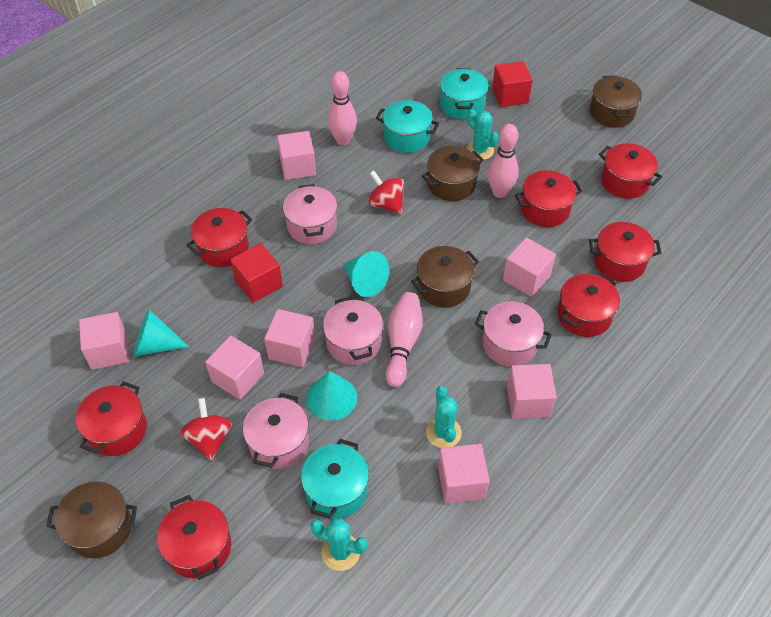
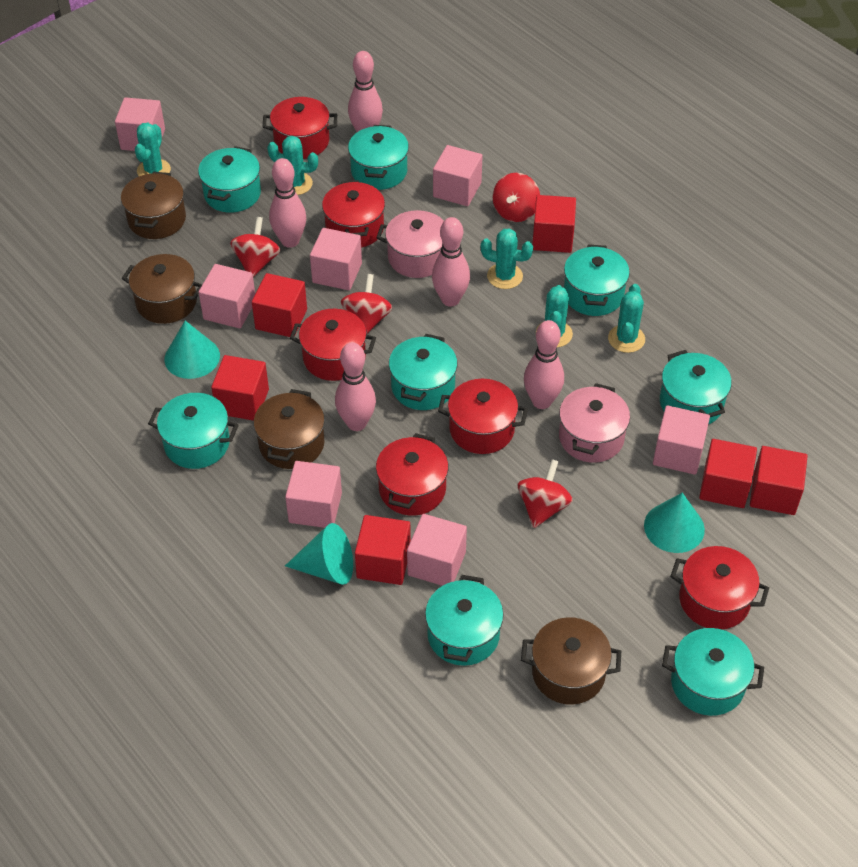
pink bowling pin: 3 -> 5
pink pot: 4 -> 2
red cube: 2 -> 6
red pot: 7 -> 6
red spinning top: 2 -> 4
turquoise cactus: 3 -> 5
turquoise pot: 3 -> 8

